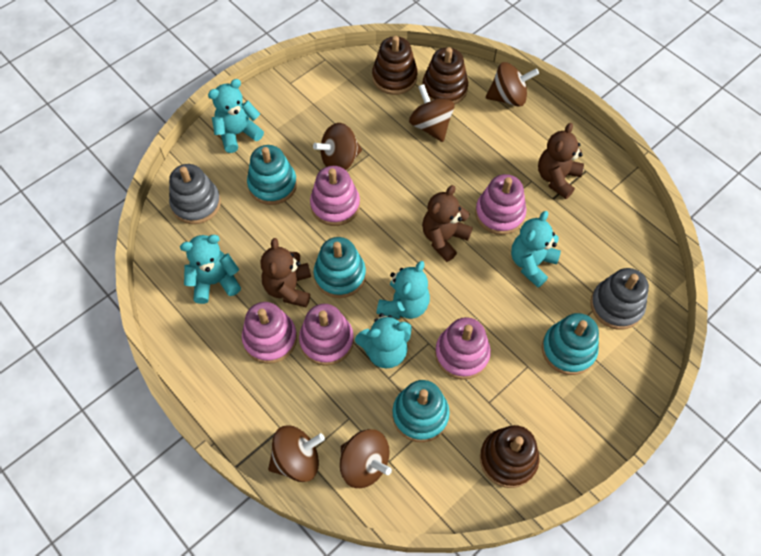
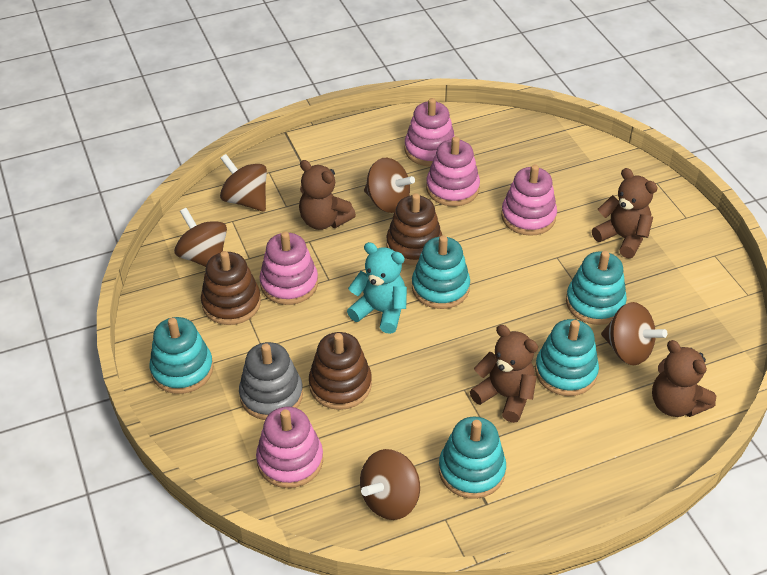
brown teddy bear: 3 -> 4
grey stacking toy: 2 -> 1
turquoise stacking toy: 4 -> 5
turquoise teddy bear: 5 -> 1

